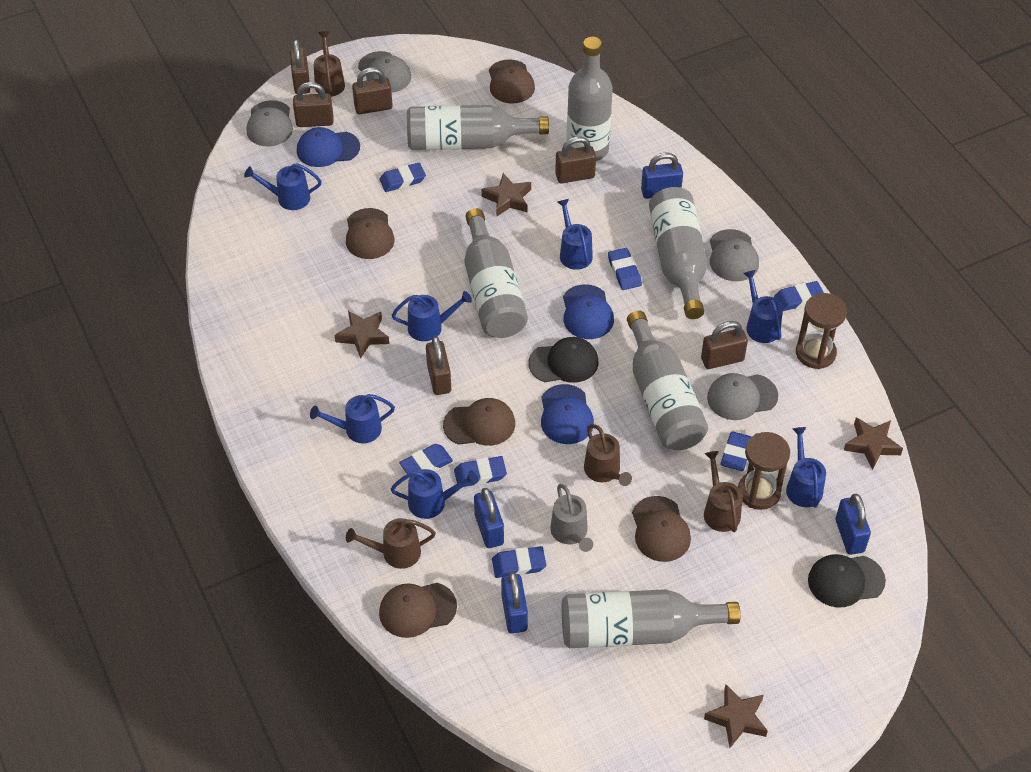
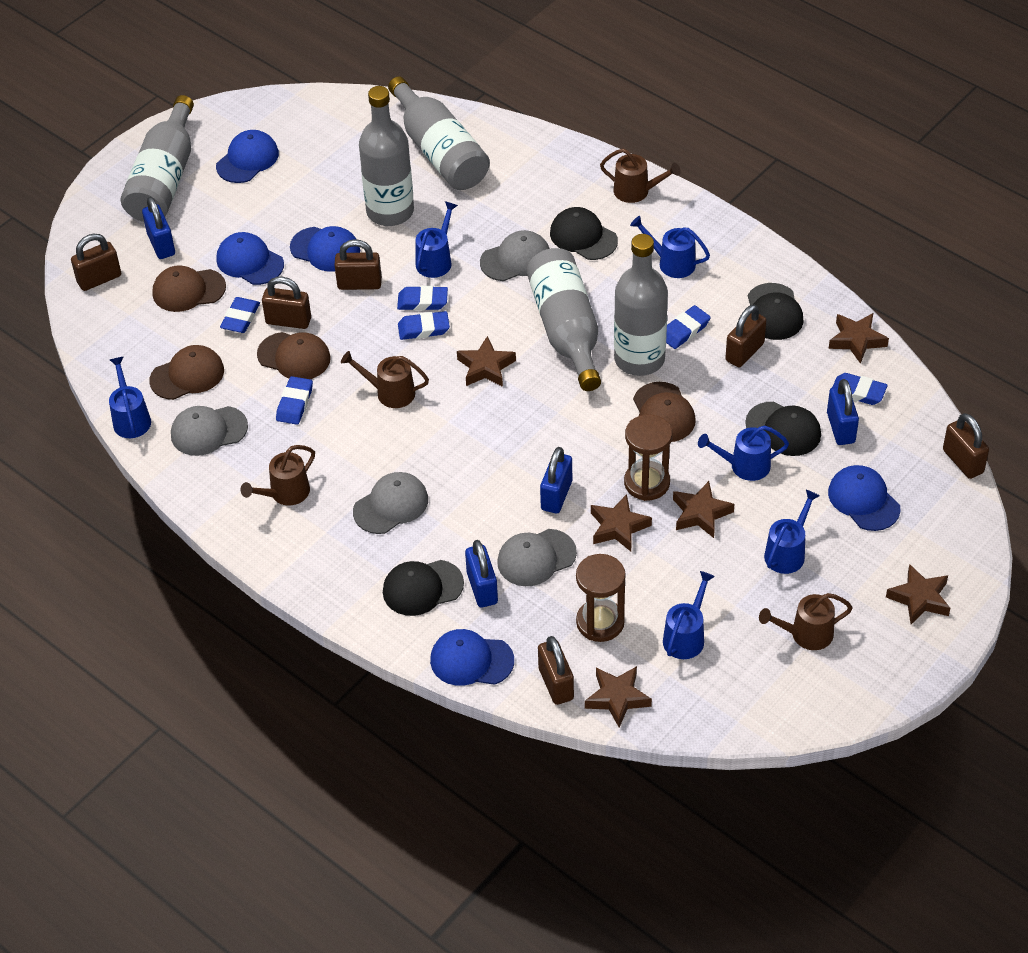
black cap: 2 -> 4
blue cap: 3 -> 5
blue eraser: 7 -> 6
blue watering can: 7 -> 6
brown cap: 5 -> 4
brown star: 4 -> 6
grey bottle: 6 -> 5
grey watering can: 1 -> 0

